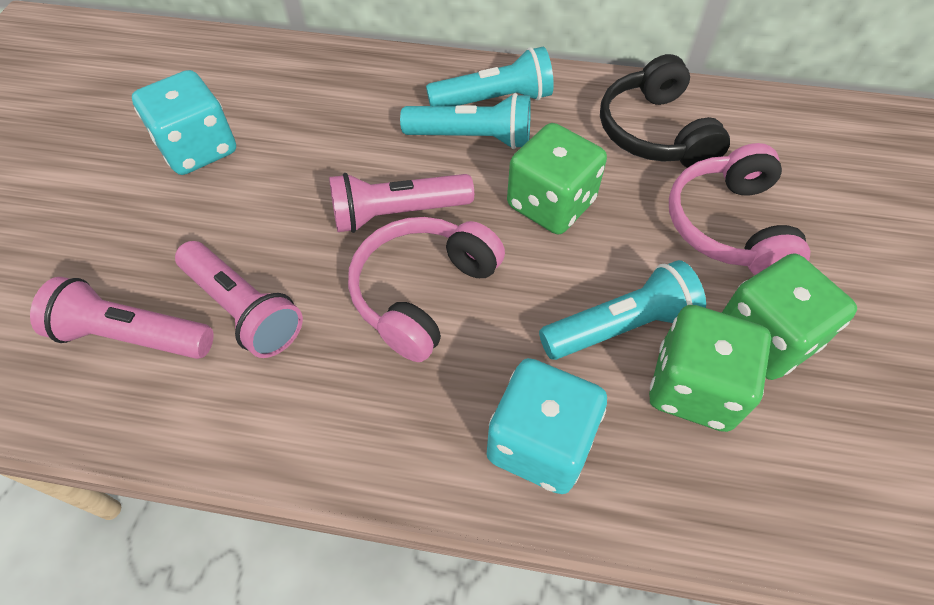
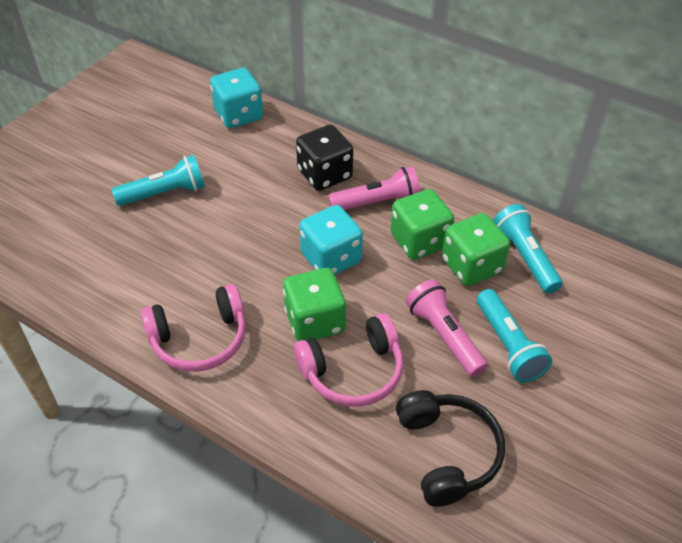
black dice: 0 -> 1
pink flashlight: 3 -> 2

